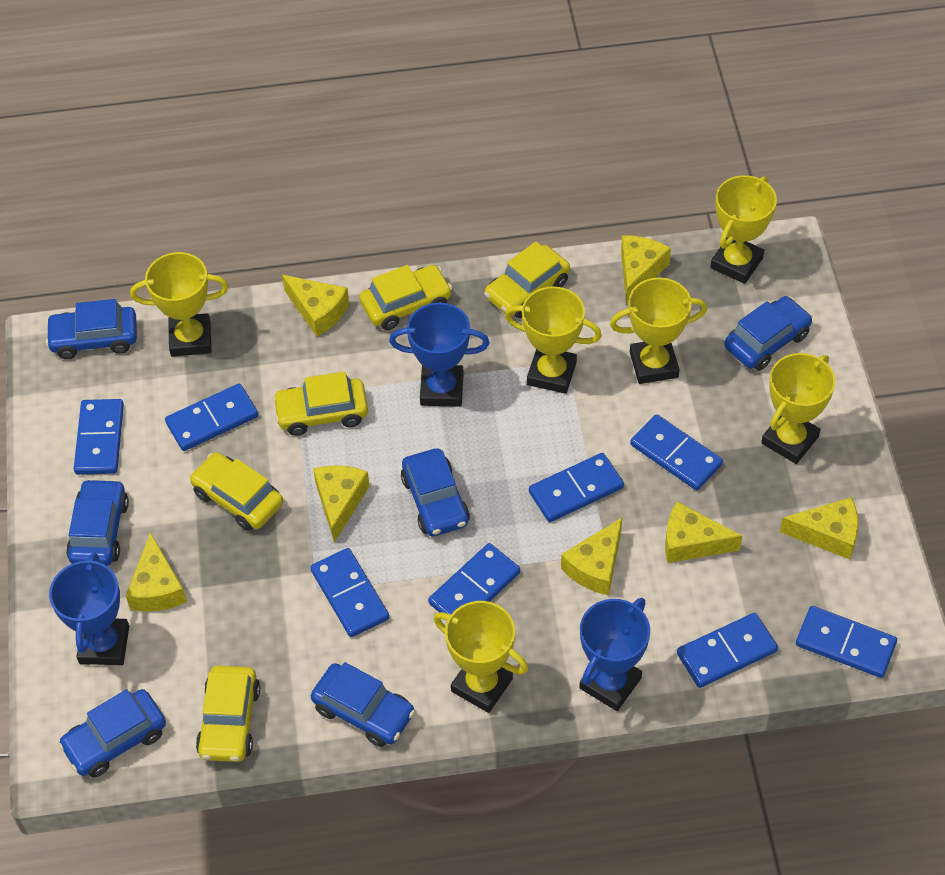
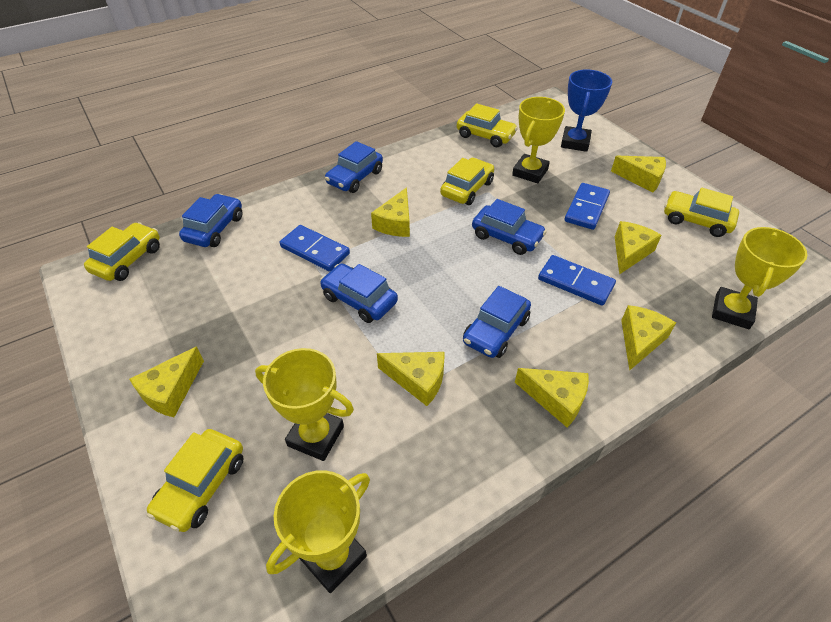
blue car: 6 -> 5
blue domino: 8 -> 3
blue trophy: 3 -> 1
yellow trophy: 6 -> 4

